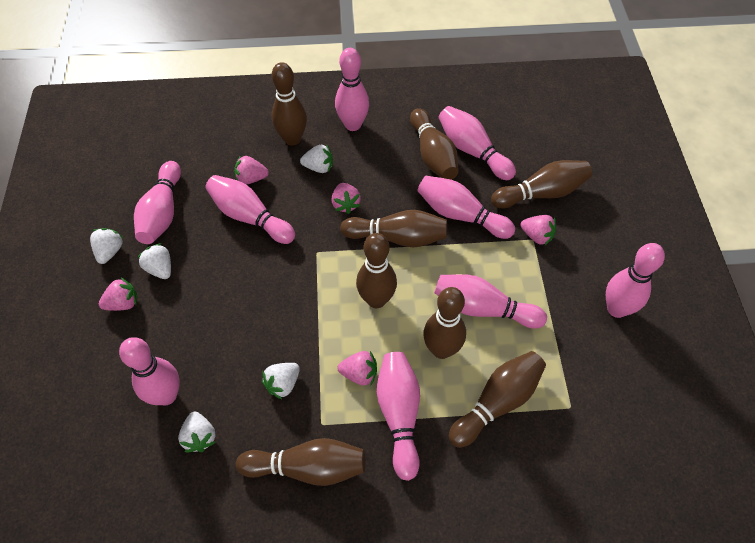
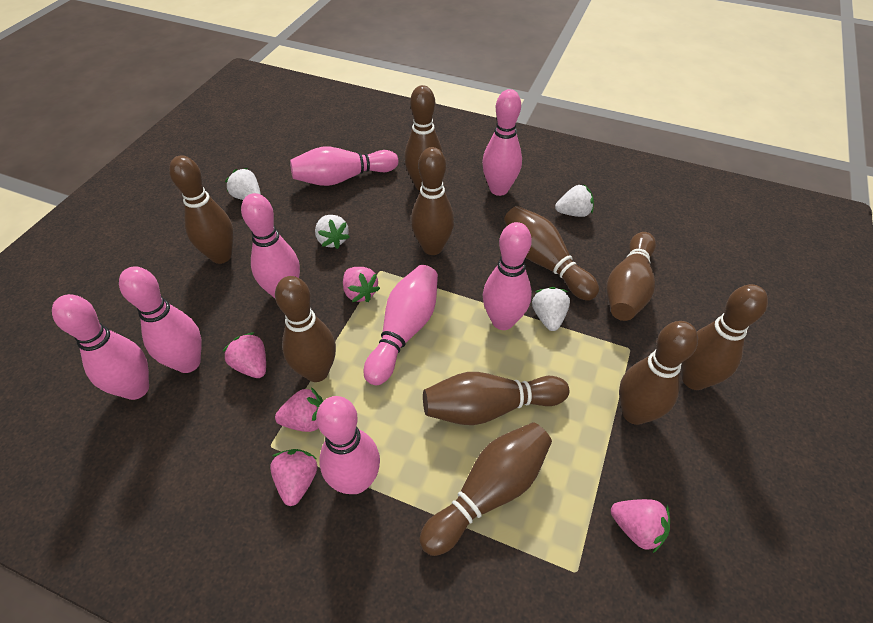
brown bowling pin: 8 -> 10
pink bowling pin: 9 -> 8
white strawberry: 5 -> 4

